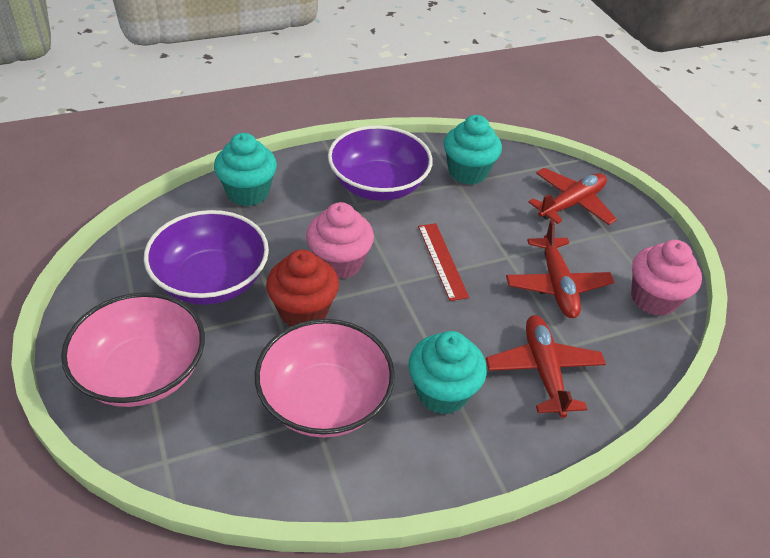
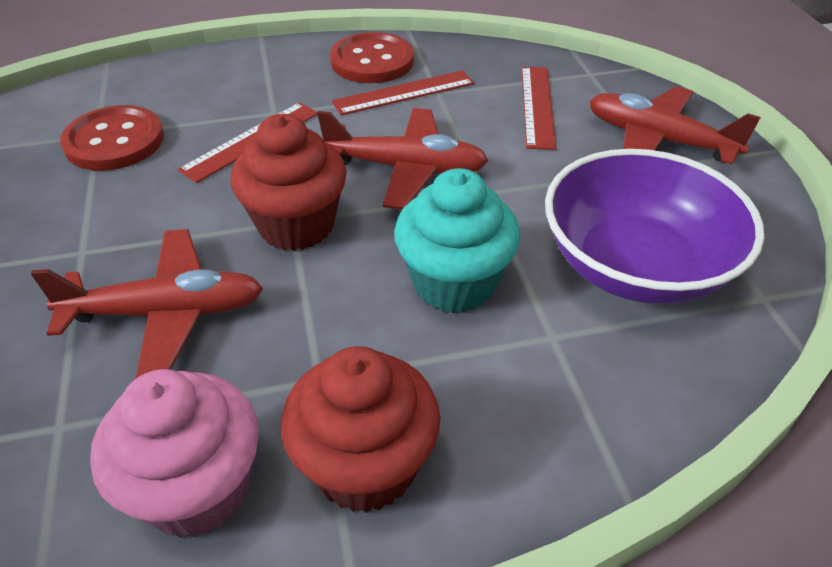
pink bowl: 2 -> 0
pink cupcake: 2 -> 1
purple bowl: 2 -> 1
red button: 0 -> 2
red cupcake: 1 -> 2
red ruler: 1 -> 3
turquoise cupcake: 3 -> 1

